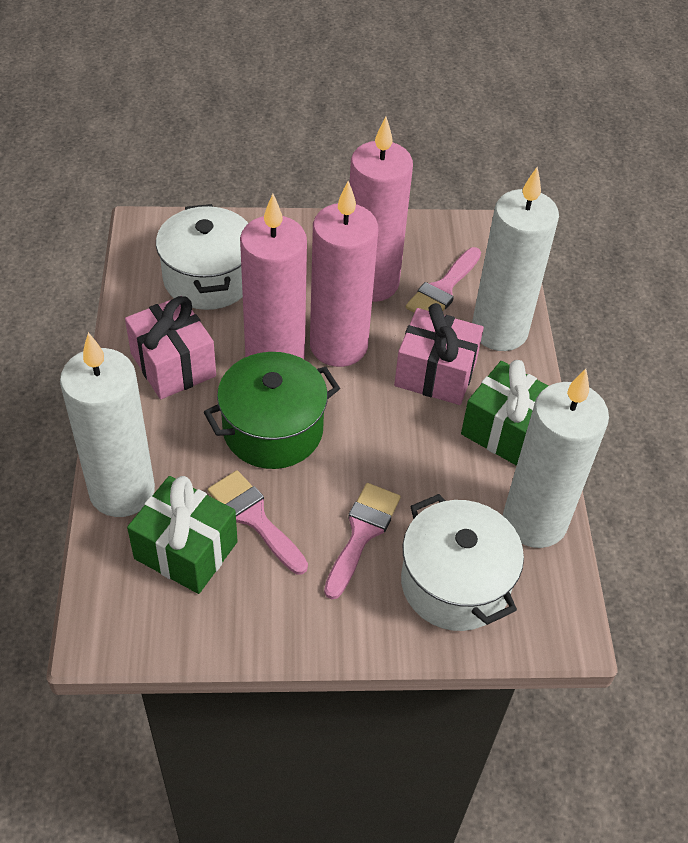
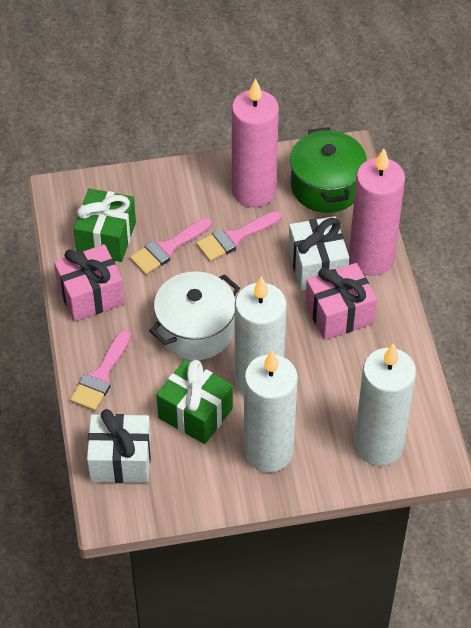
pink candle: 3 -> 2
white gift: 0 -> 2
white pot: 2 -> 1

